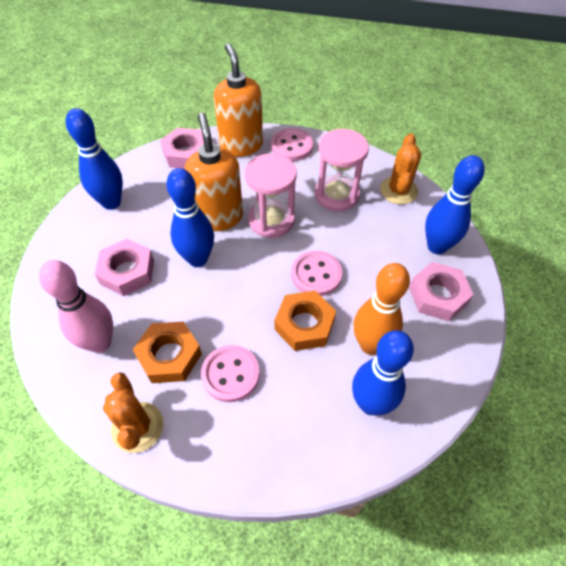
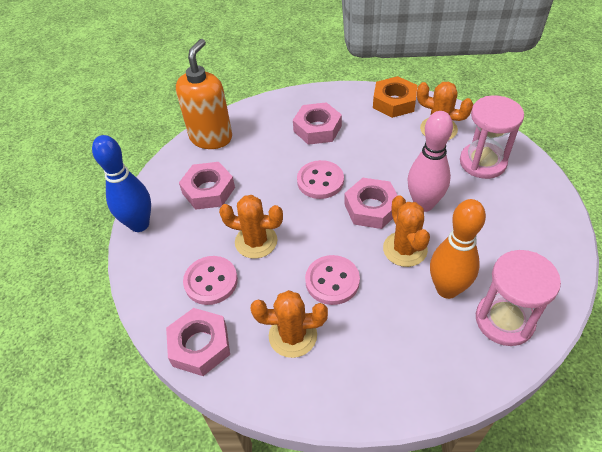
blue bowling pin: 4 -> 1
orange cactus: 2 -> 4
orange nut: 2 -> 1
orange soap dispenser: 2 -> 1
pink nut: 3 -> 4

